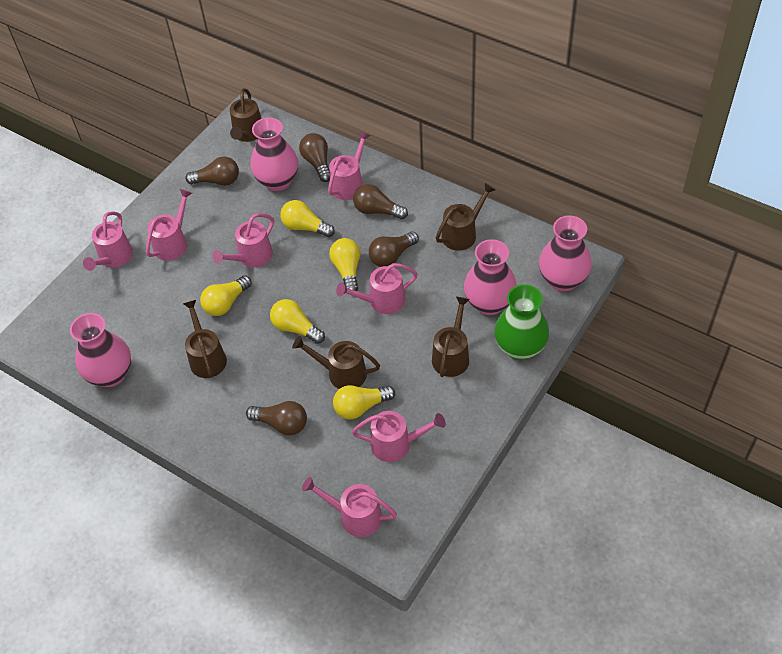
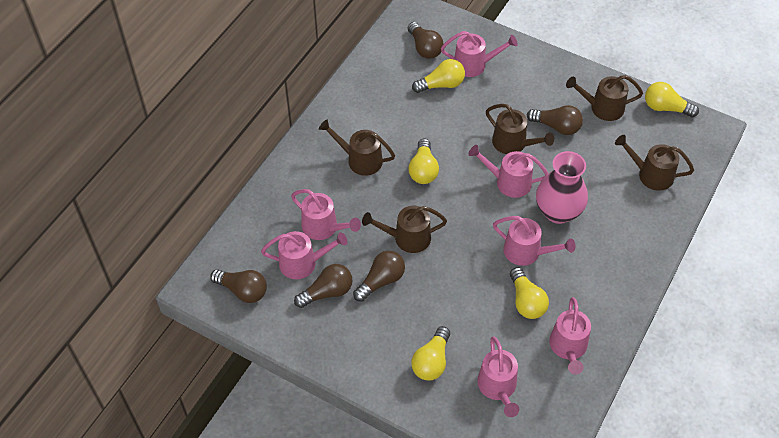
green vase: 1 -> 0
pink vase: 4 -> 1

